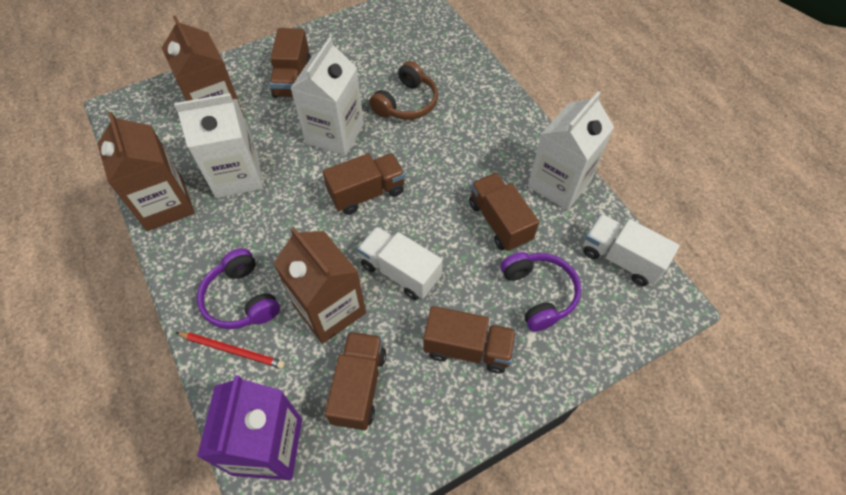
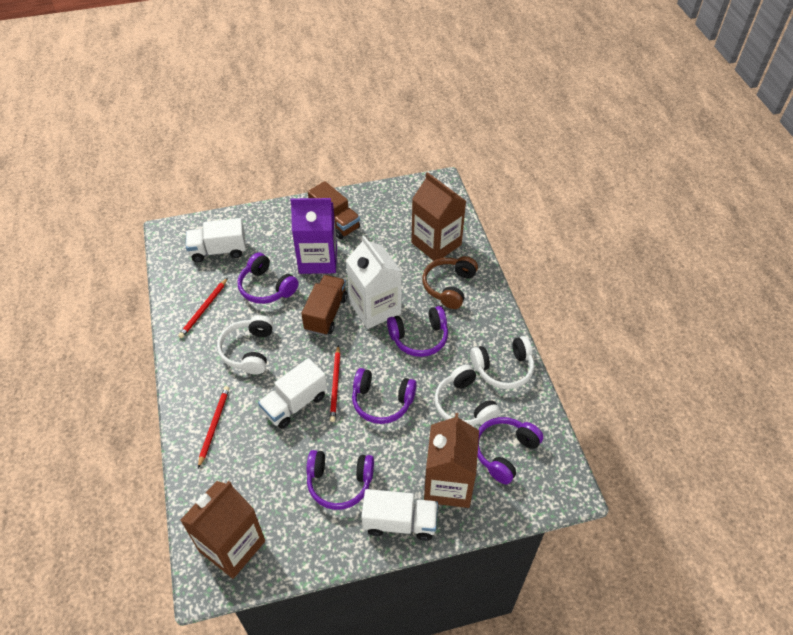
brown truck: 5 -> 2
purple headphones: 2 -> 5
red pencil: 1 -> 3
white carton: 3 -> 1
white headphones: 0 -> 3
white truck: 2 -> 3

